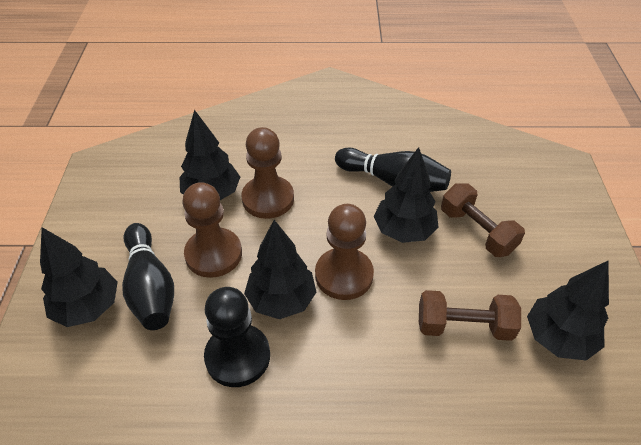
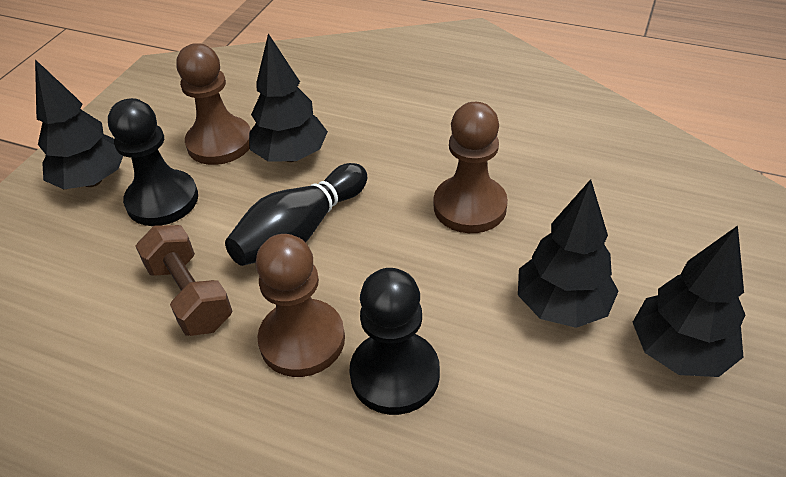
black bowling pin: 2 -> 1
black pawn: 1 -> 2
black tree: 5 -> 4
brown dumbbell: 2 -> 1

